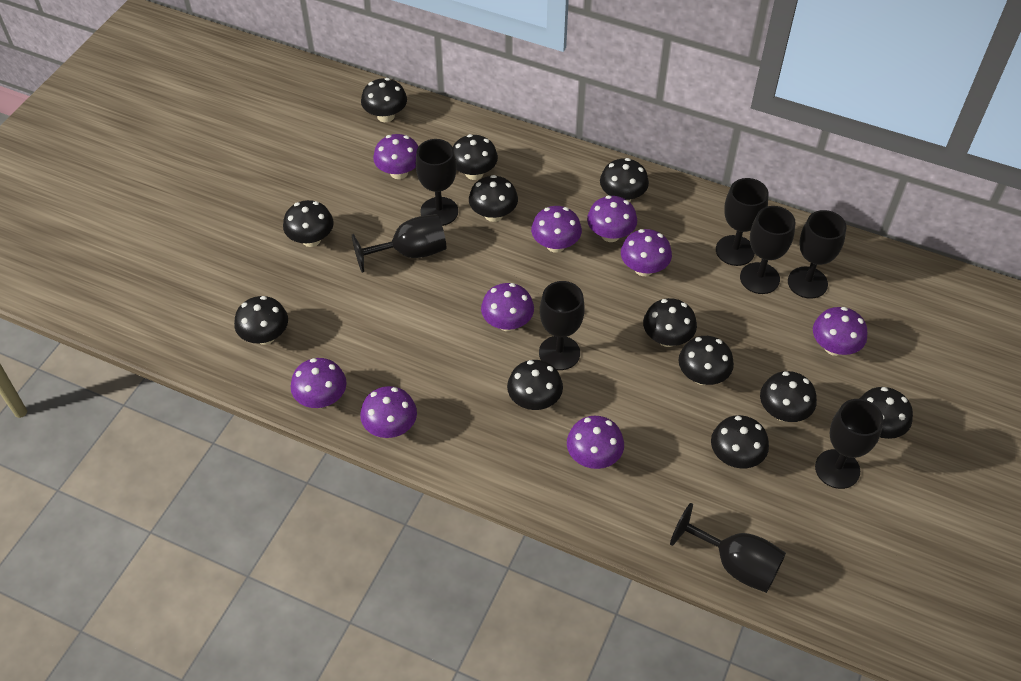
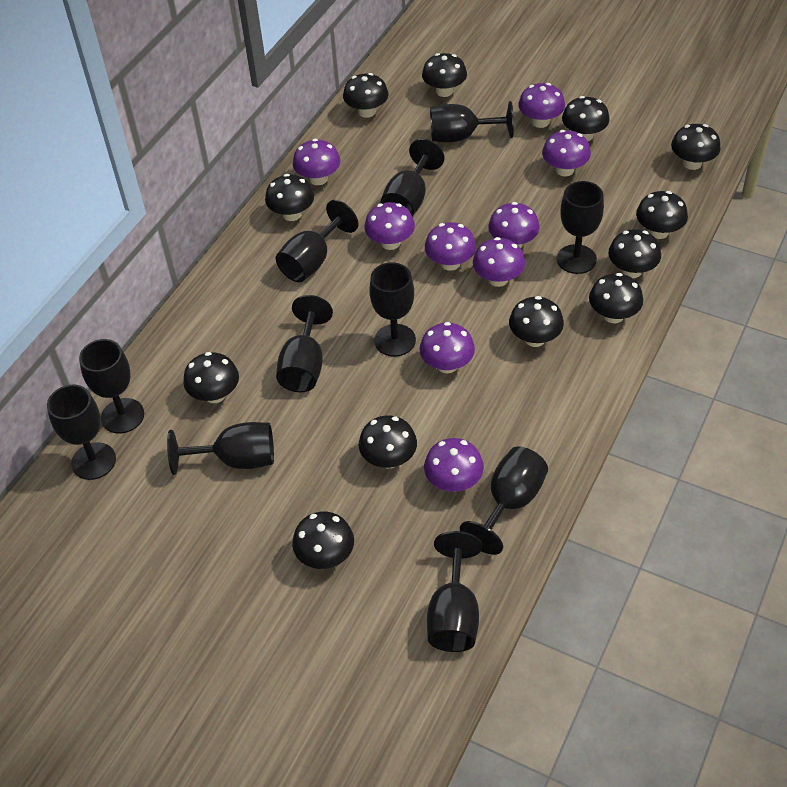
black goblet: 8 -> 11

